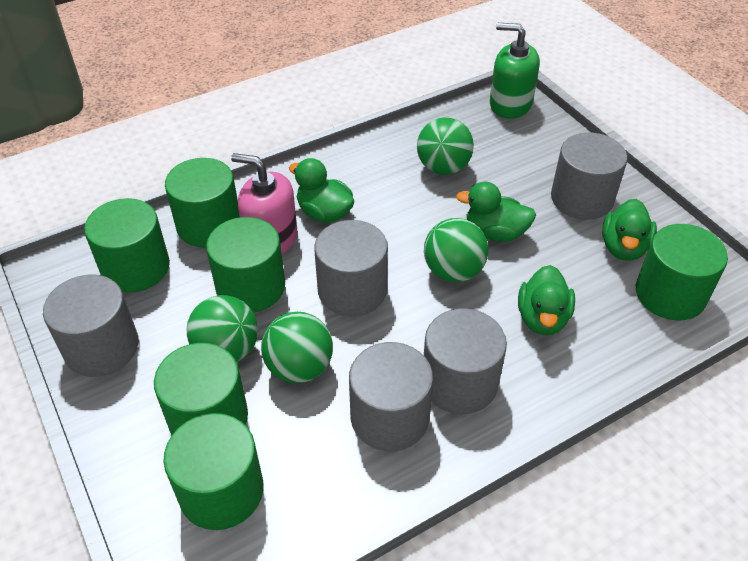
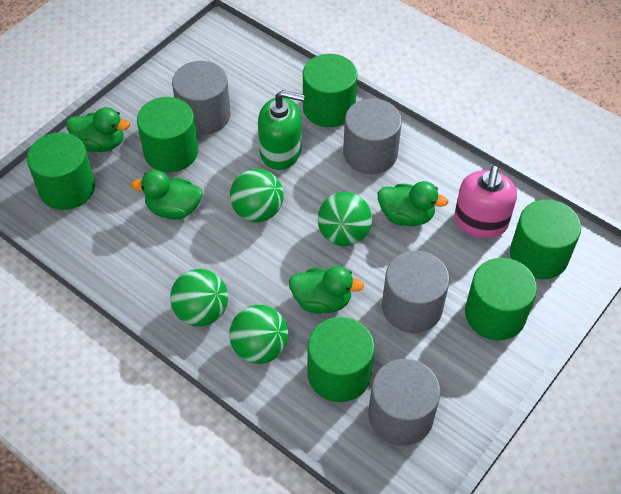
grey cylinder: 5 -> 4

